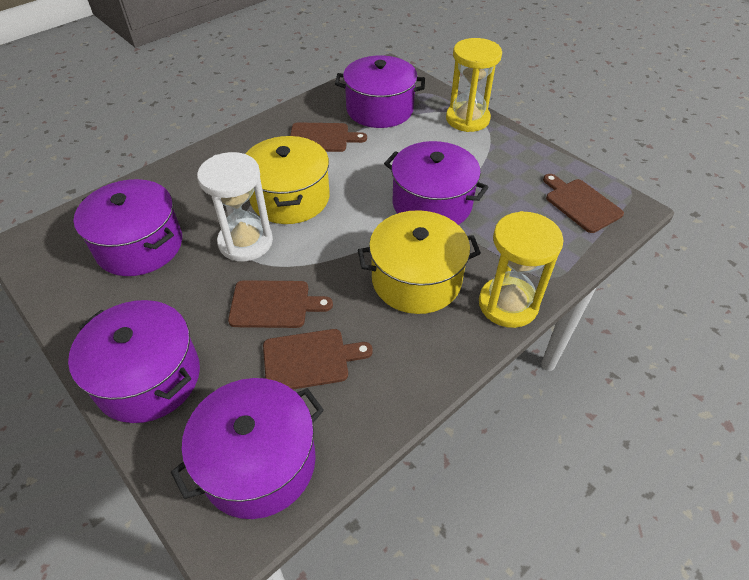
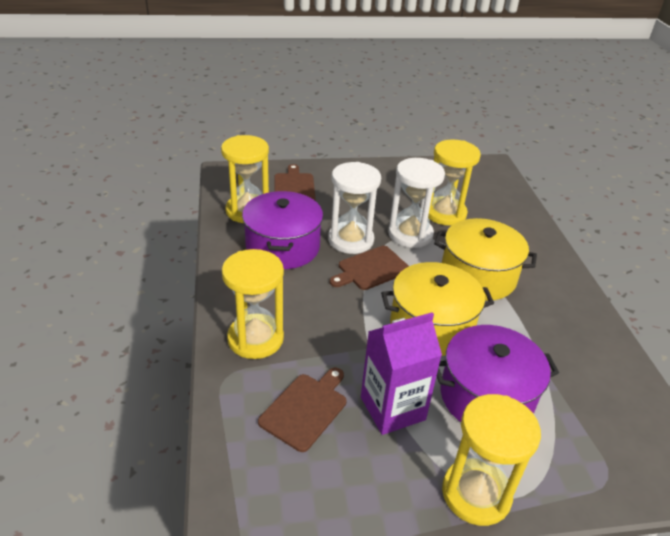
brown cutting board: 4 -> 3
purple carton: 0 -> 1
purple pot: 5 -> 2
white hourglass: 1 -> 2
yellow hourglass: 2 -> 4

